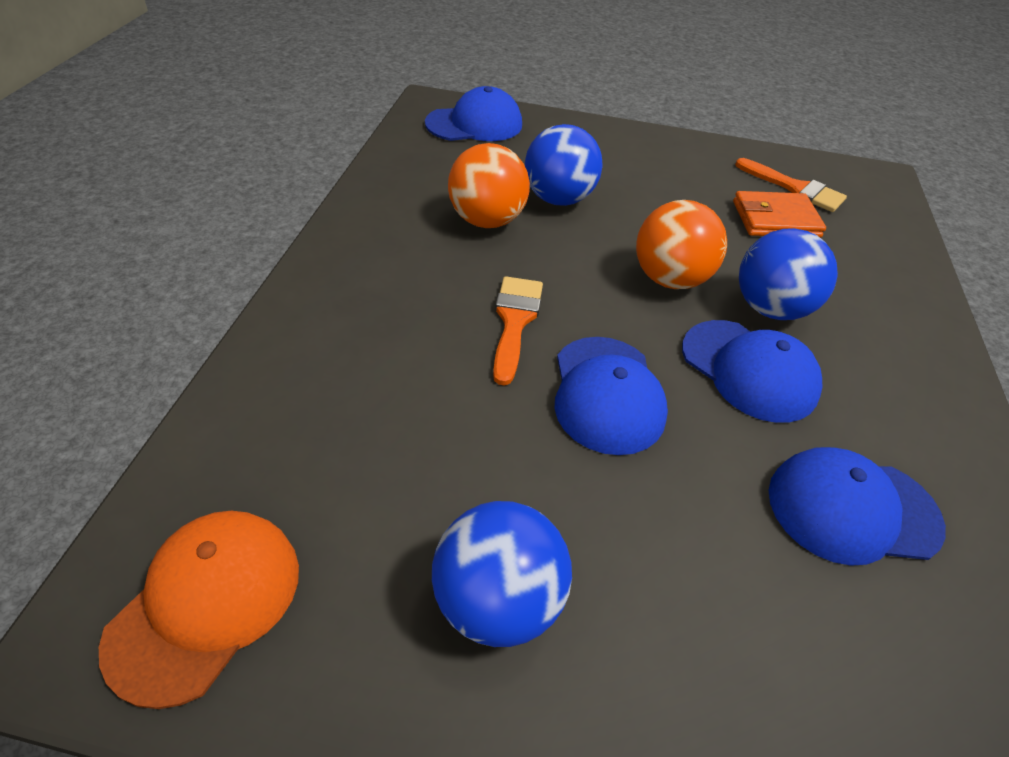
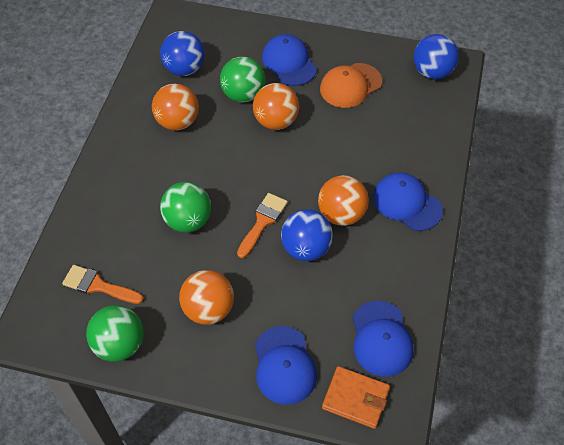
green ball: 0 -> 3
orange ball: 2 -> 4

